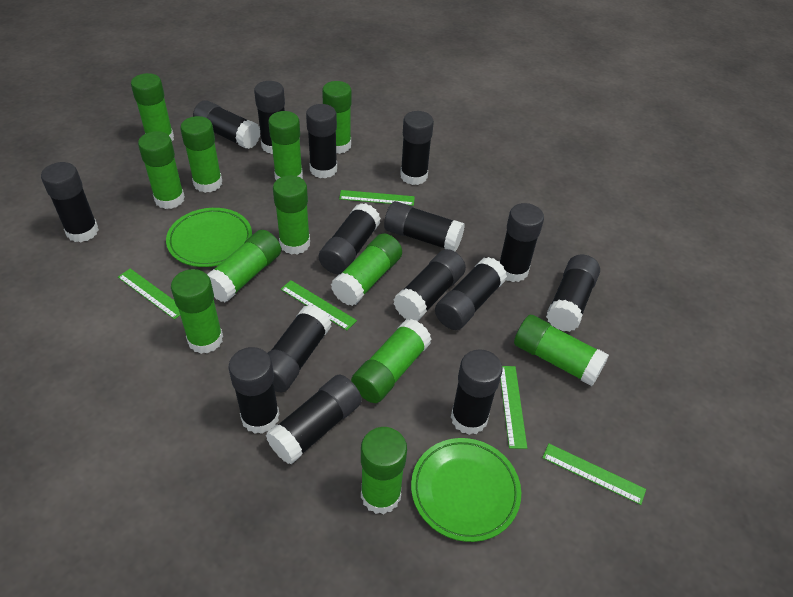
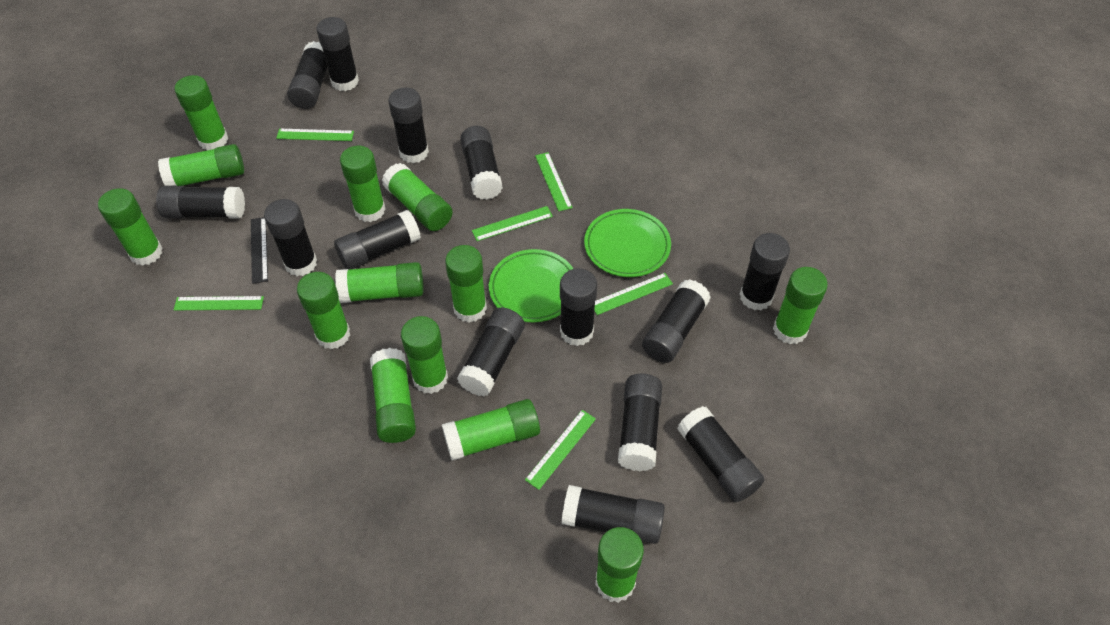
black glue stick: 15 -> 14
black ruler: 0 -> 1
green glue stick: 12 -> 13
green ruler: 5 -> 6

